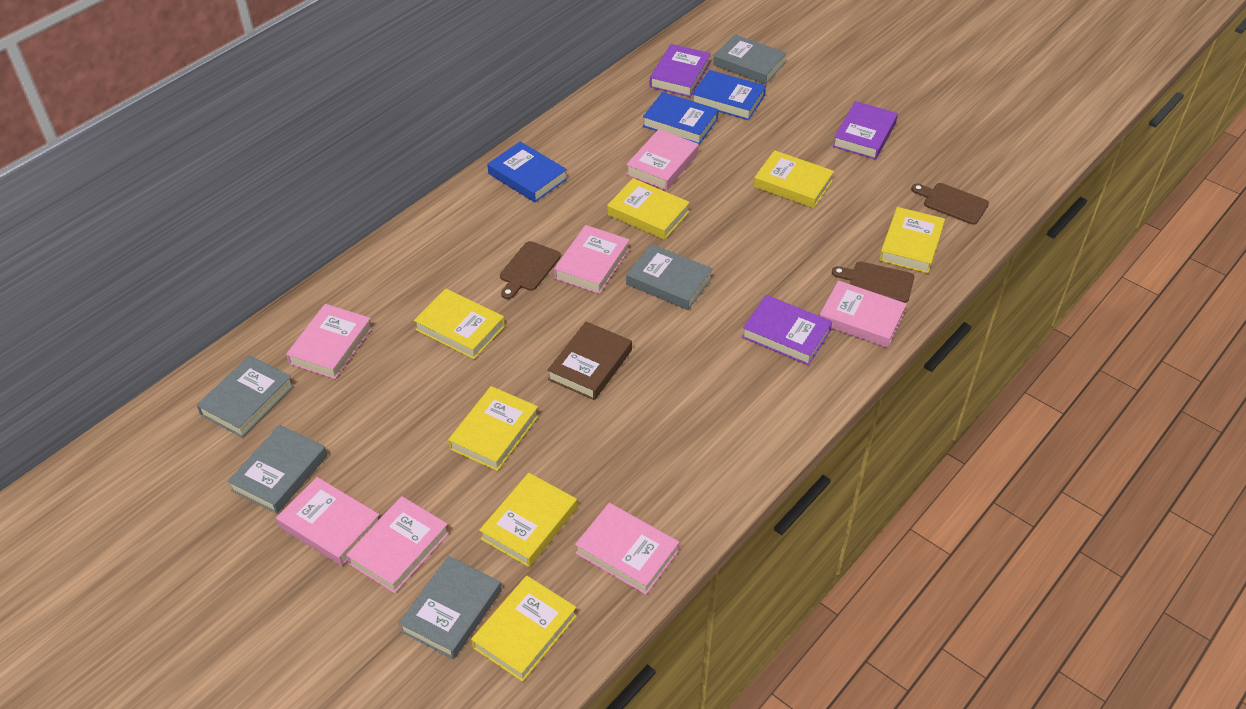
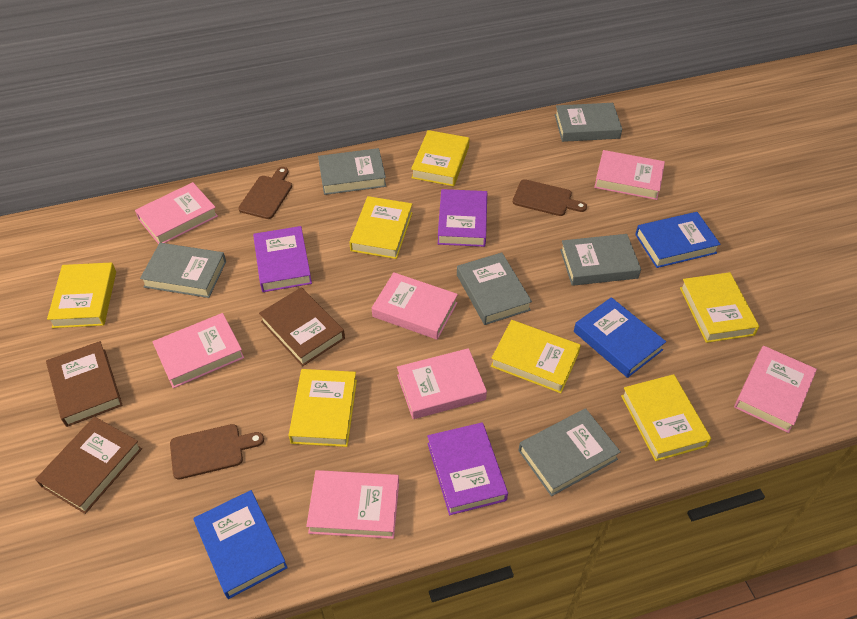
brown book: 1 -> 3
grey book: 5 -> 6

